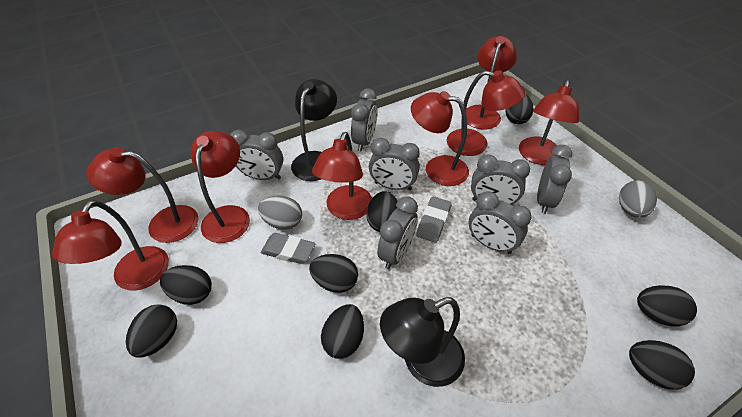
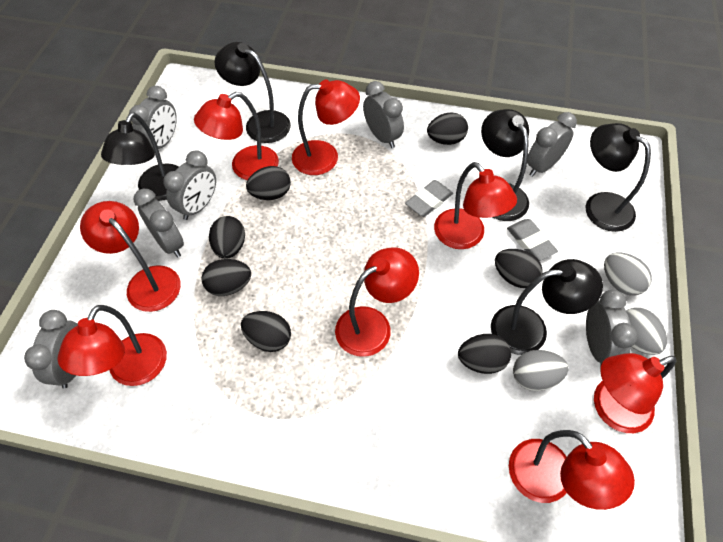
black egg: 8 -> 7
black lamp: 2 -> 5
grey egg: 2 -> 3

